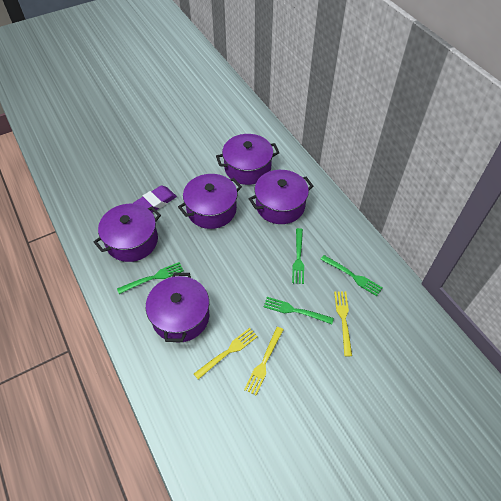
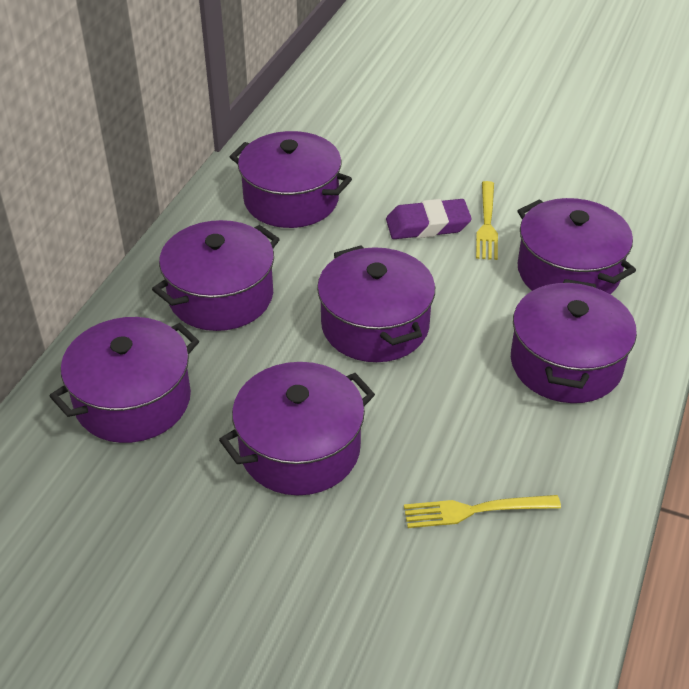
green fork: 4 -> 0
purple pot: 5 -> 7
yellow fork: 3 -> 2

